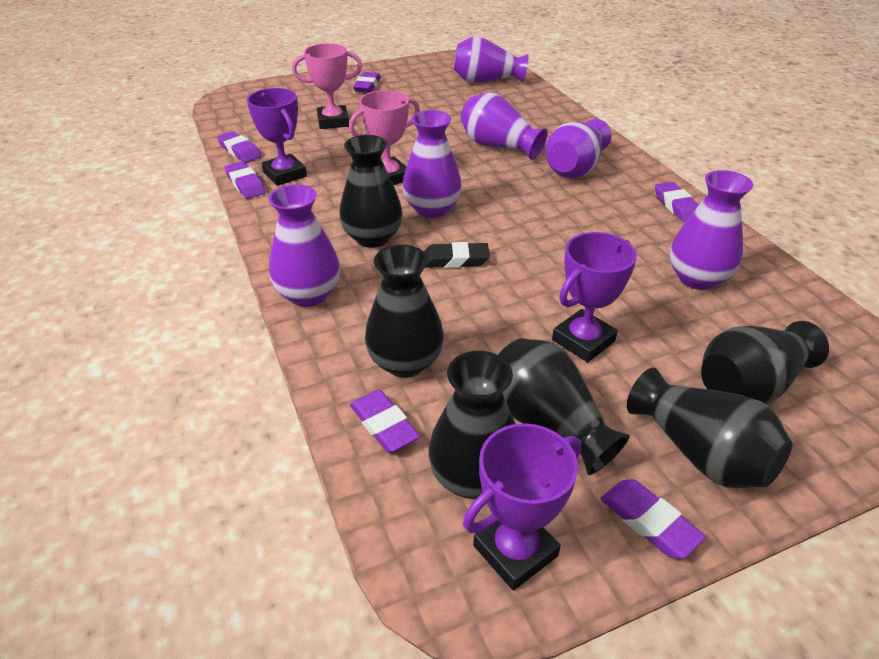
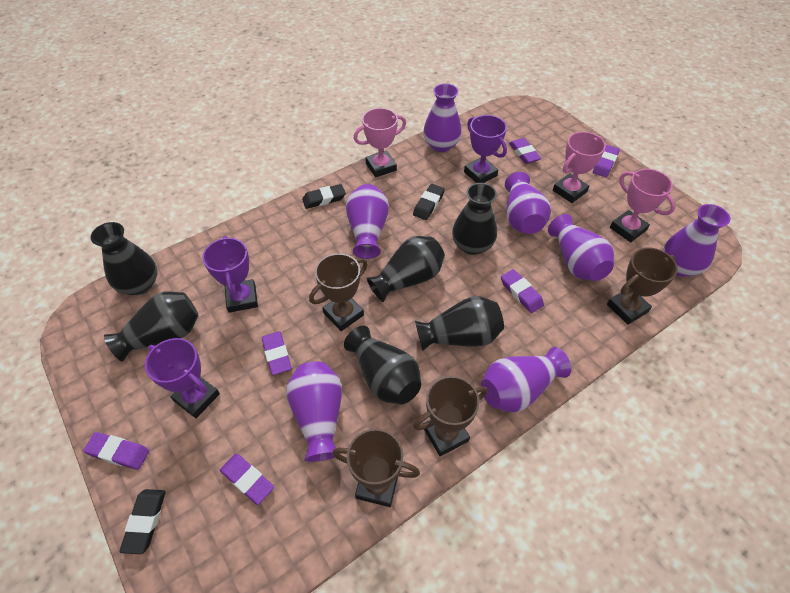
black eraser: 1 -> 3
brown trophy: 0 -> 4
pink trophy: 2 -> 3
purple vase: 6 -> 7

